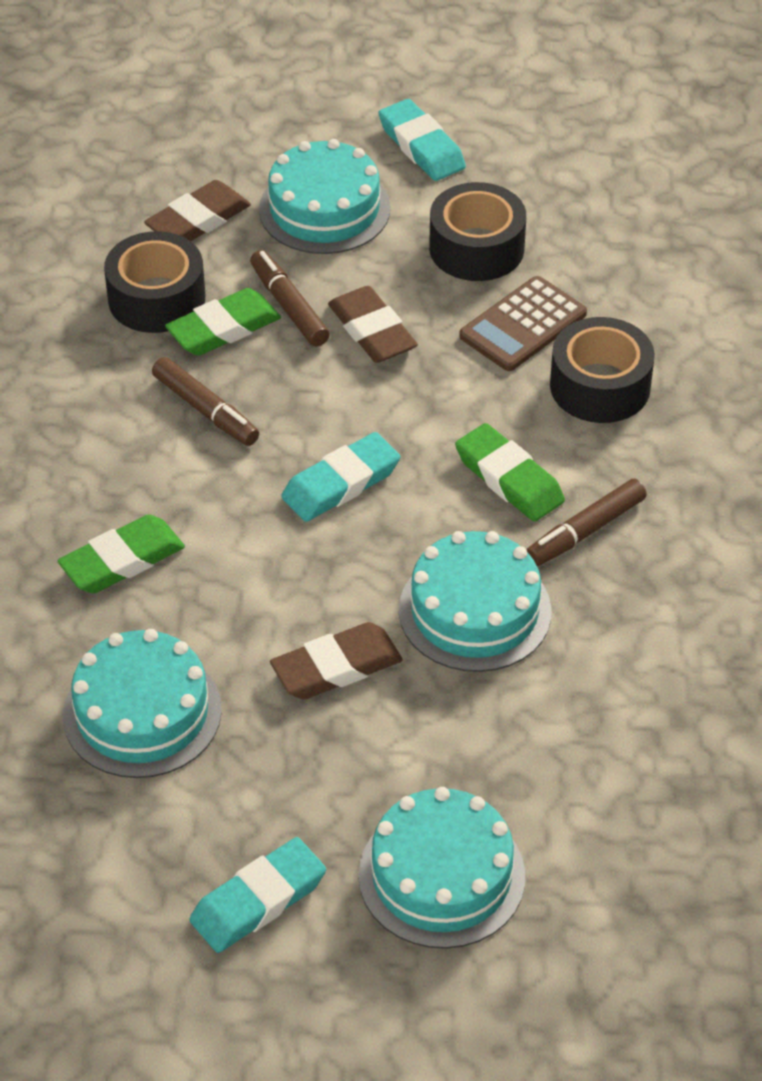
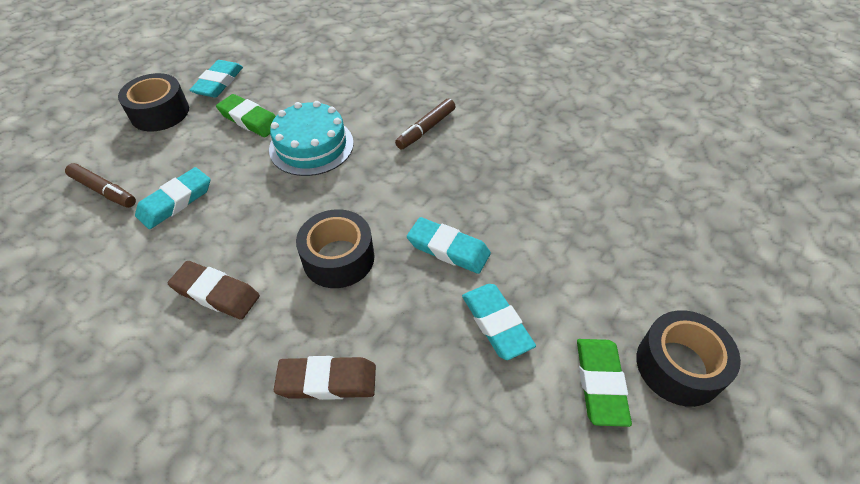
brown calculator: 1 -> 0
brown eraser: 3 -> 2
brown marker: 3 -> 2
green eraser: 3 -> 2
turquoise cake: 4 -> 1
turquoise eraser: 3 -> 4

